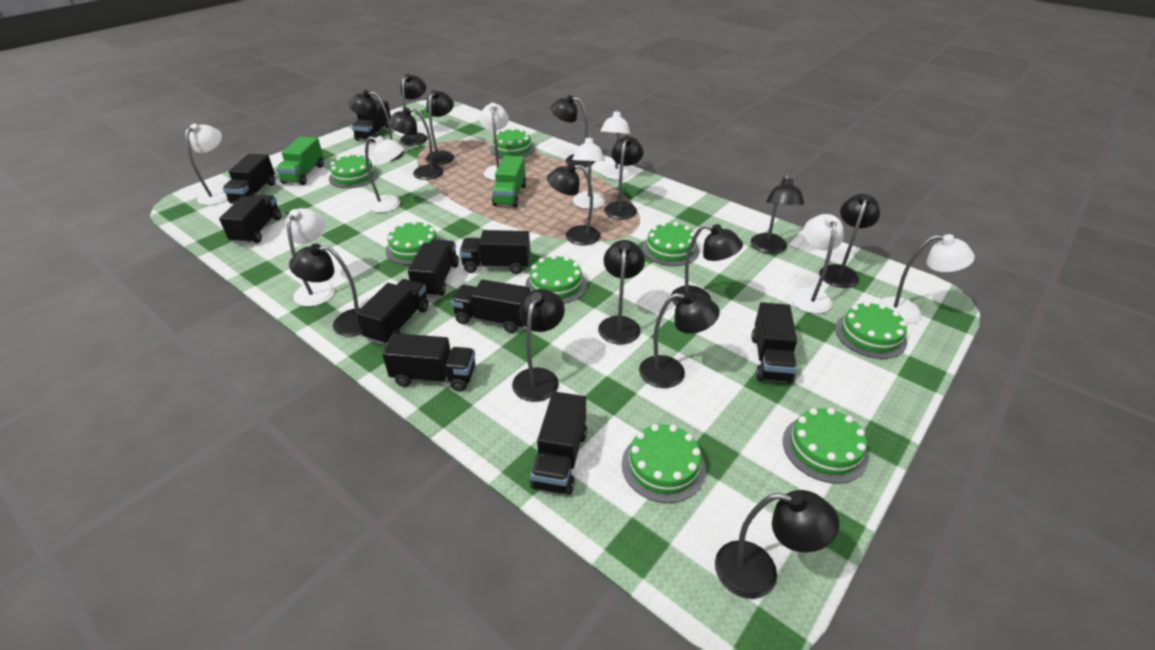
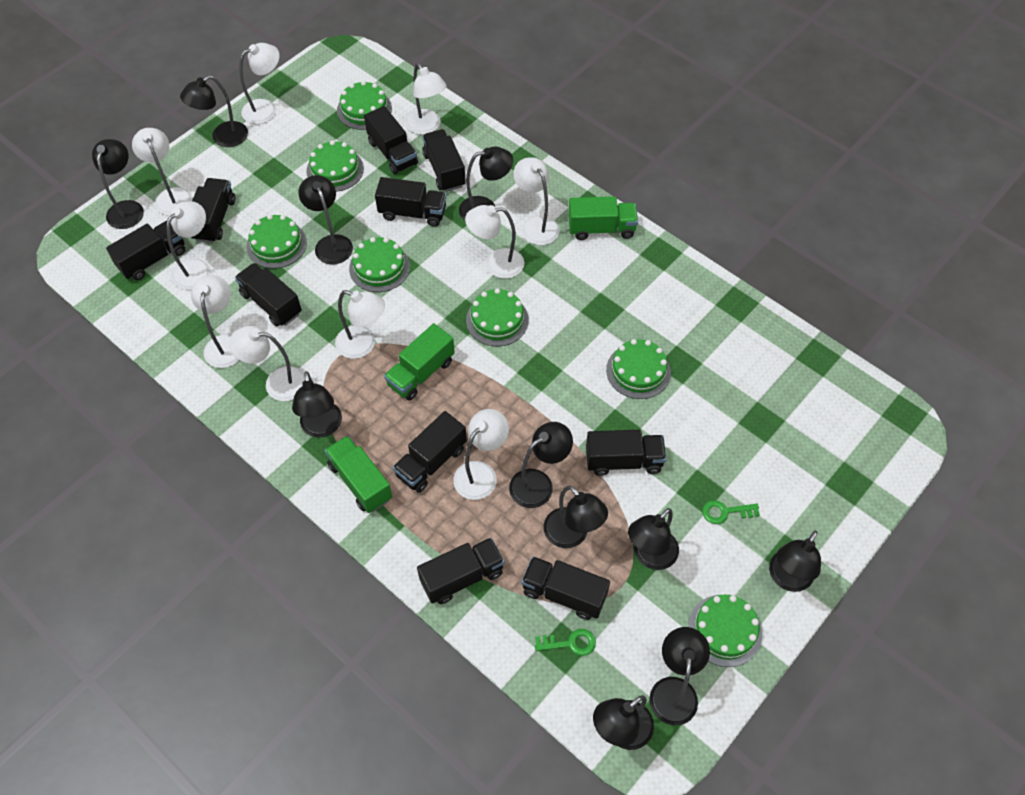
black lamp: 15 -> 11
green cake: 8 -> 7
green key: 0 -> 2
green truck: 2 -> 3
white lamp: 8 -> 10

